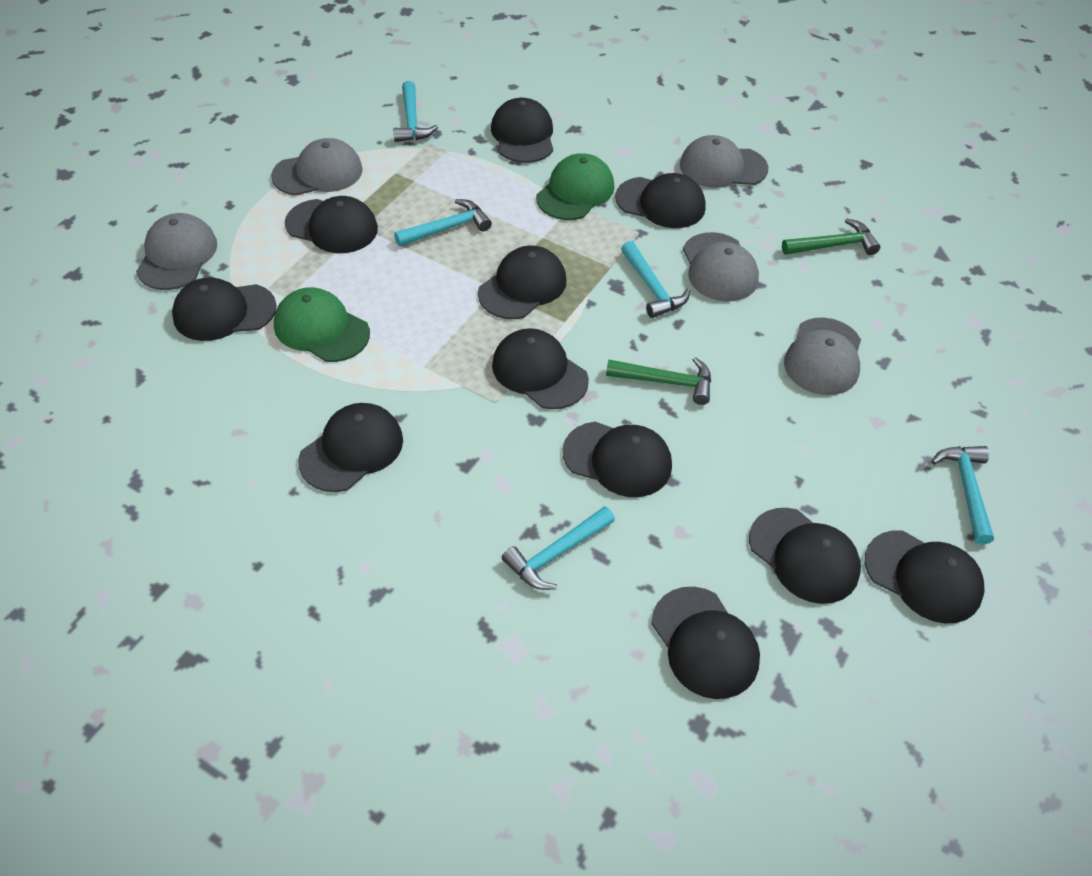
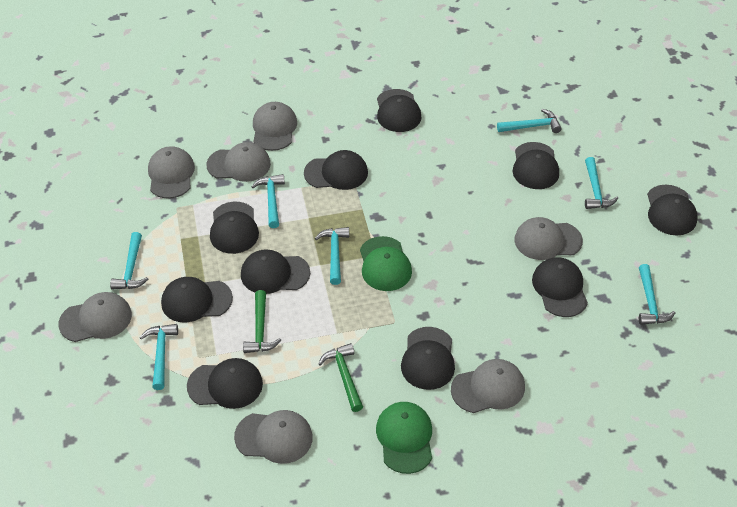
black cap: 11 -> 10
grey cap: 5 -> 7
turquoise hammer: 5 -> 7

